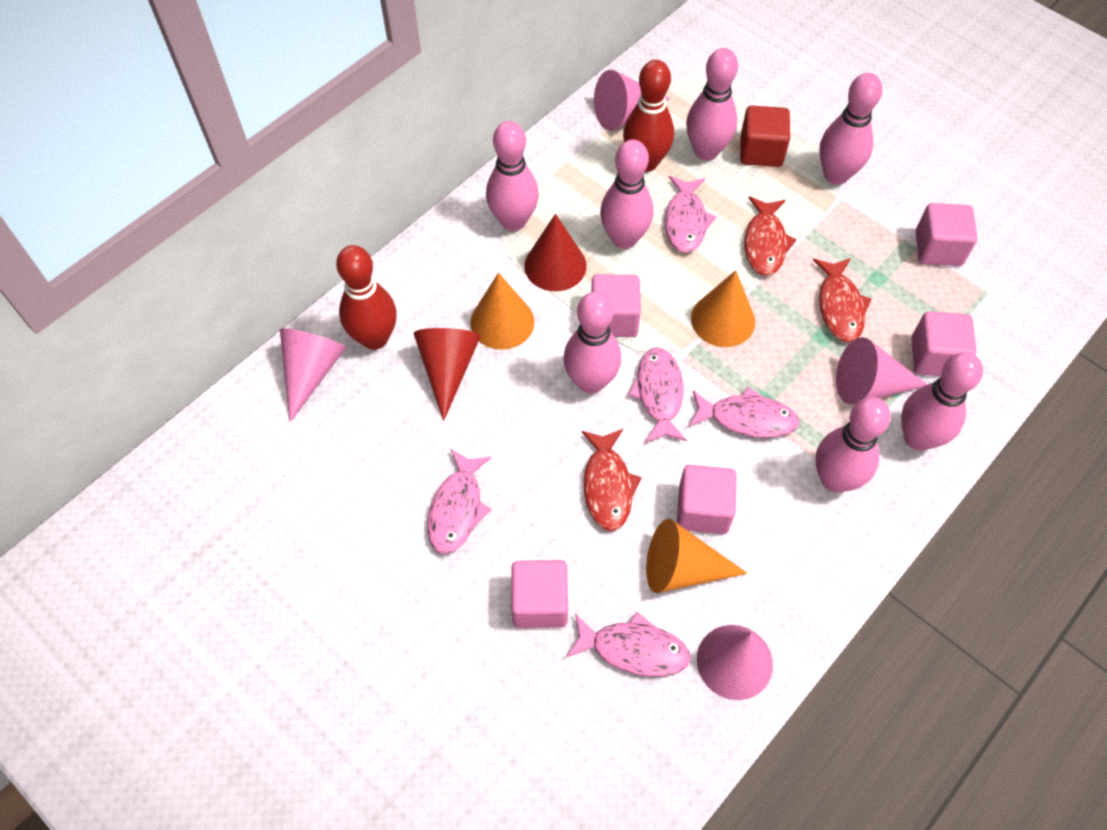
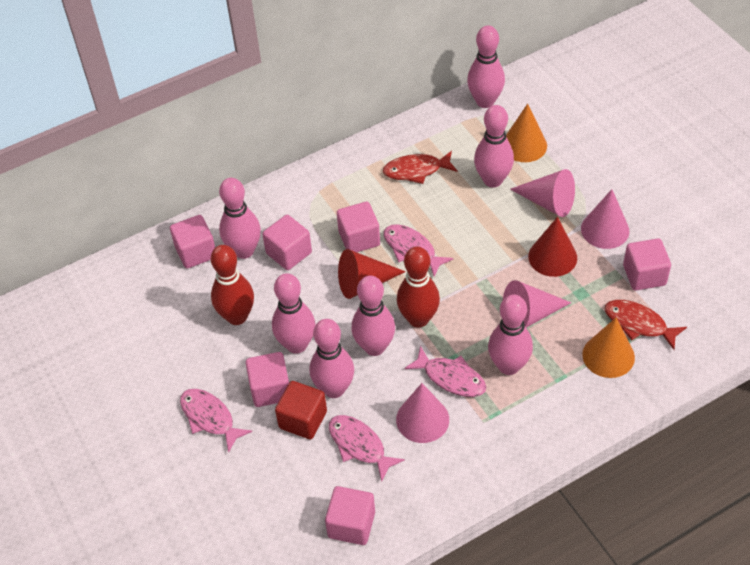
orange cone: 3 -> 2
pink cube: 5 -> 6
pink fish: 5 -> 4
red fish: 3 -> 2

